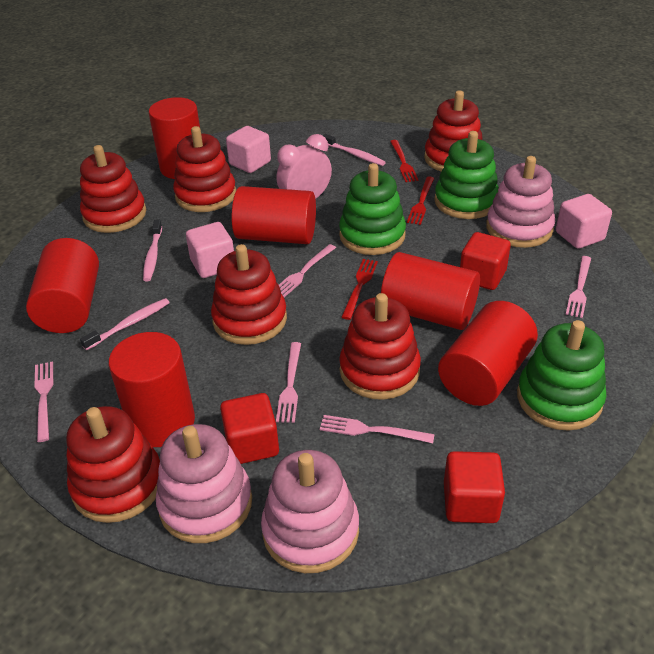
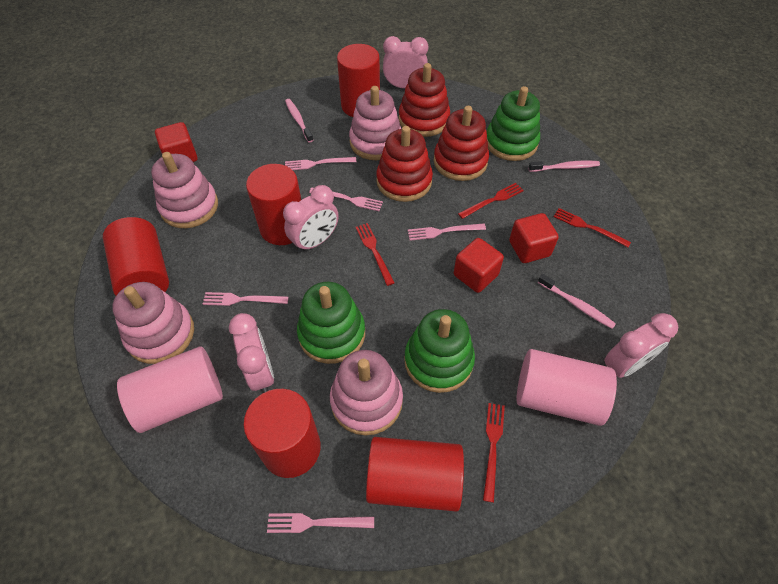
pink clock: 1 -> 4
pink cube: 3 -> 0
pink cylinder: 0 -> 2
pink stacking toy: 3 -> 4
red cylinder: 6 -> 5
red fork: 3 -> 4
red stacking toy: 6 -> 3

